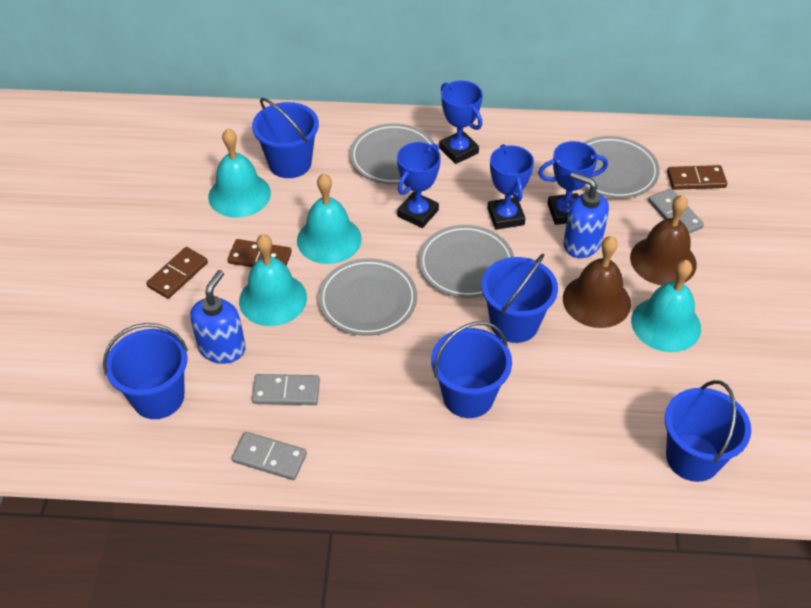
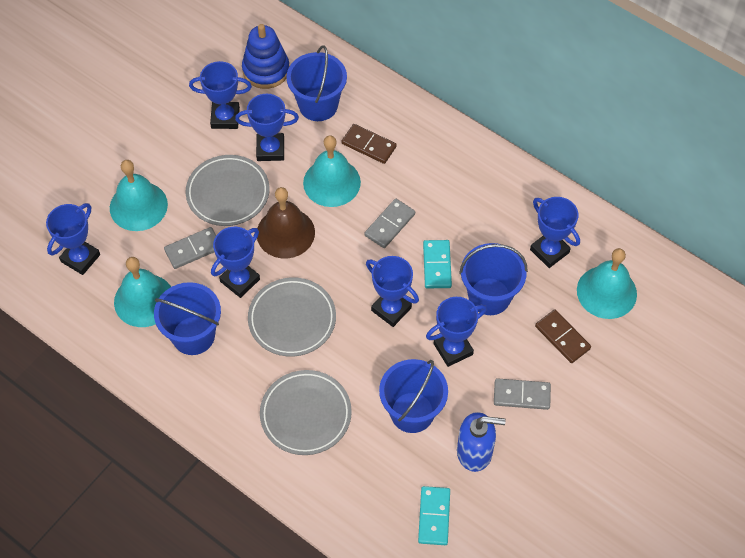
blue bucket: 5 -> 4
blue soap dispenser: 2 -> 1
blue stacking toy: 0 -> 1
blue trophy: 4 -> 7
brown bell: 2 -> 1
brown domino: 3 -> 2
grey plate: 4 -> 3
turquoise domino: 0 -> 2

